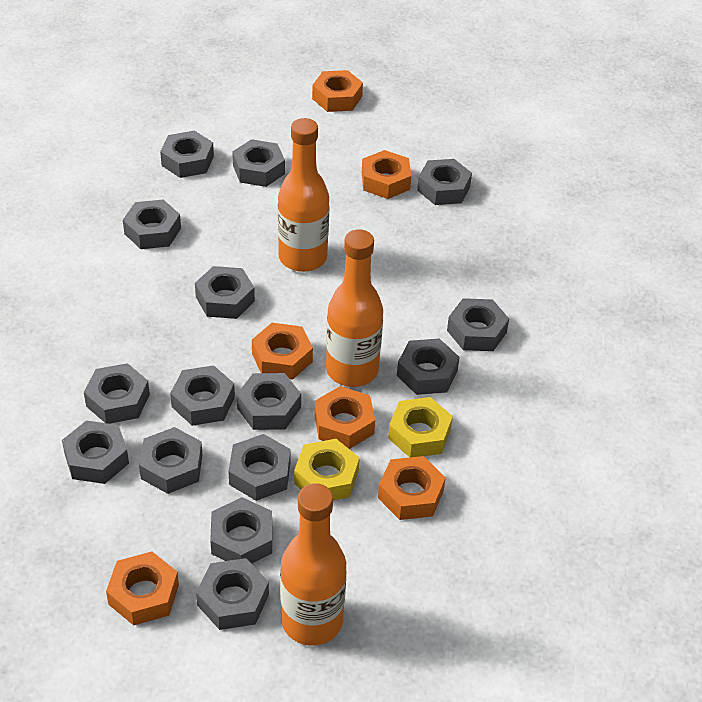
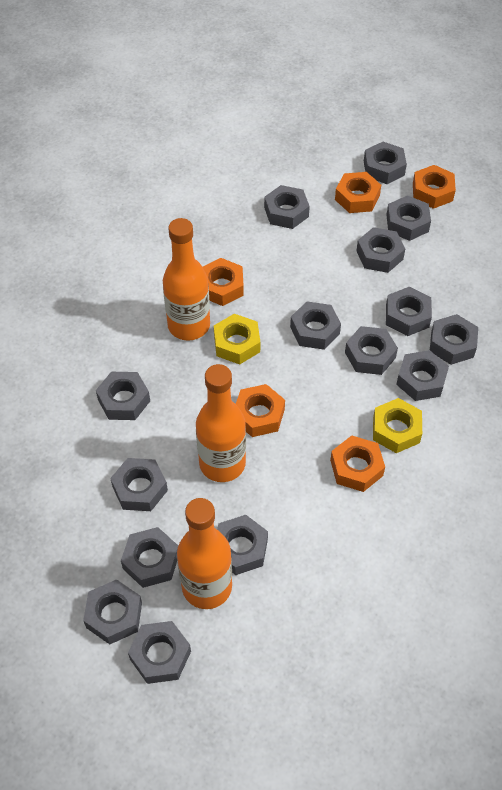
orange nut: 6 -> 5

